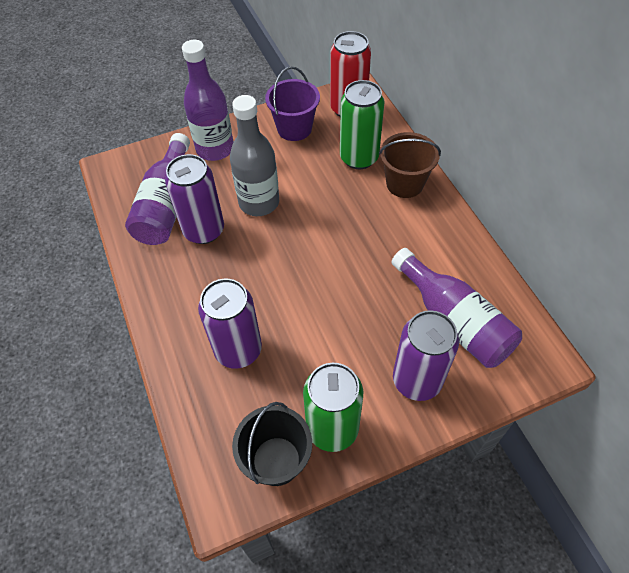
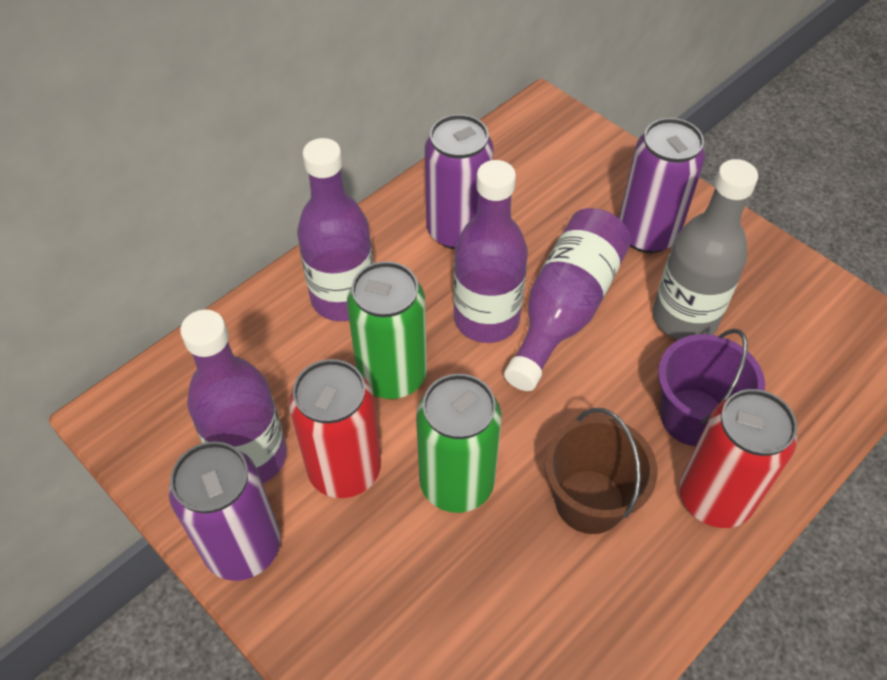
black bucket: 1 -> 0
purple bottle: 3 -> 4
red can: 1 -> 2

